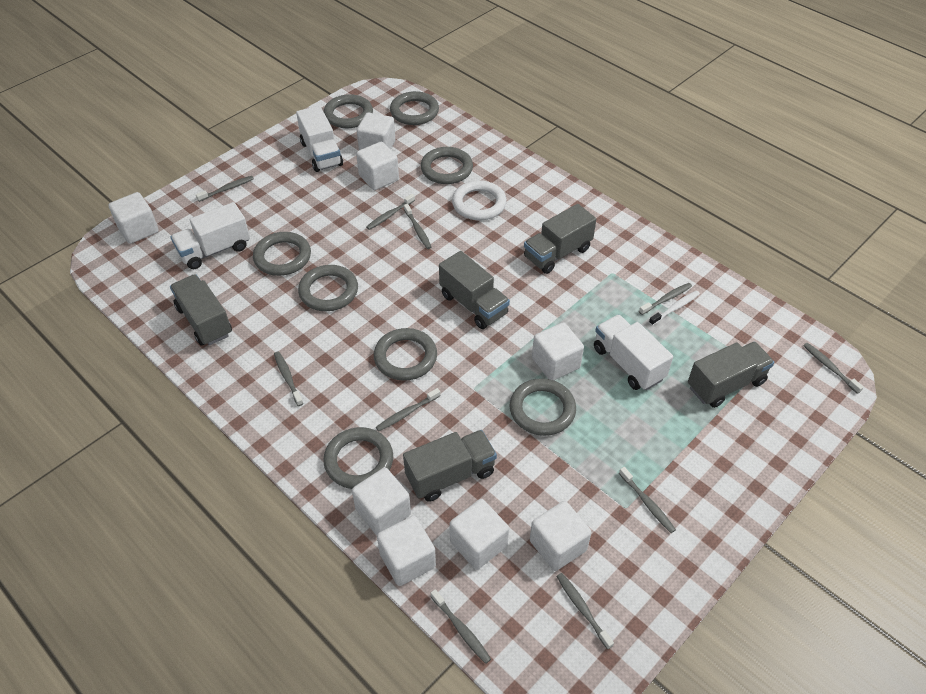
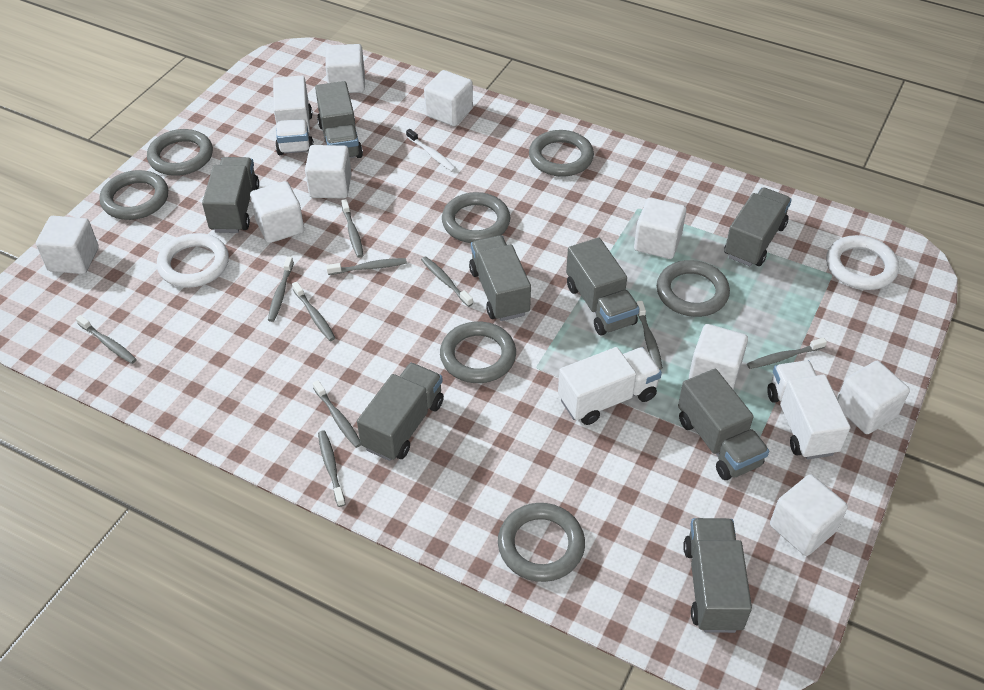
grey ring: 8 -> 7
grey truck: 5 -> 8
white cube: 8 -> 9
white ring: 1 -> 2

